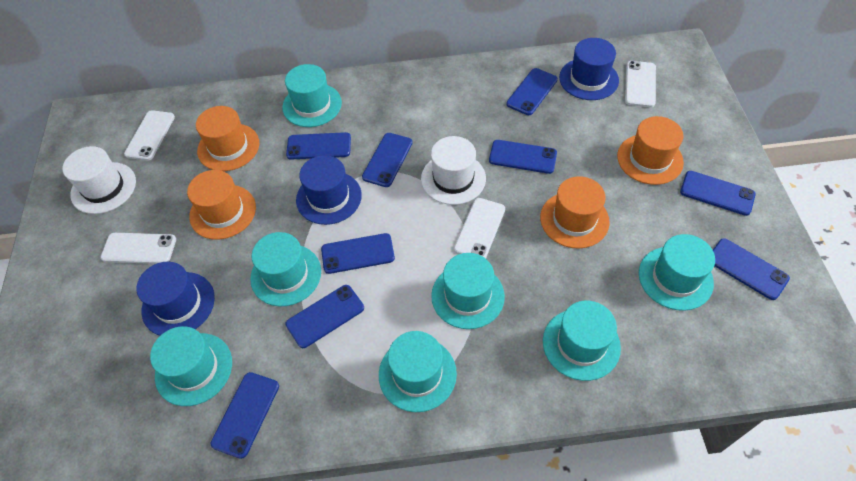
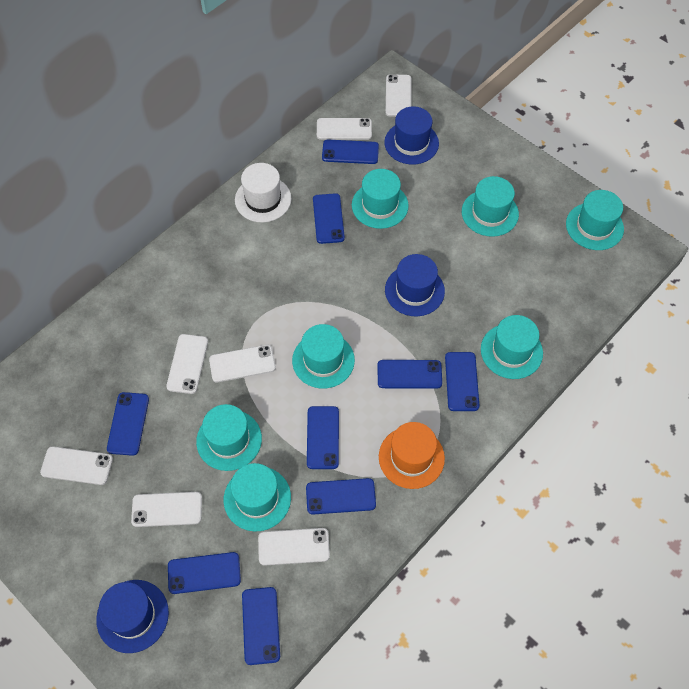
orange hat: 4 -> 1
white hat: 2 -> 1
white phone: 4 -> 7

